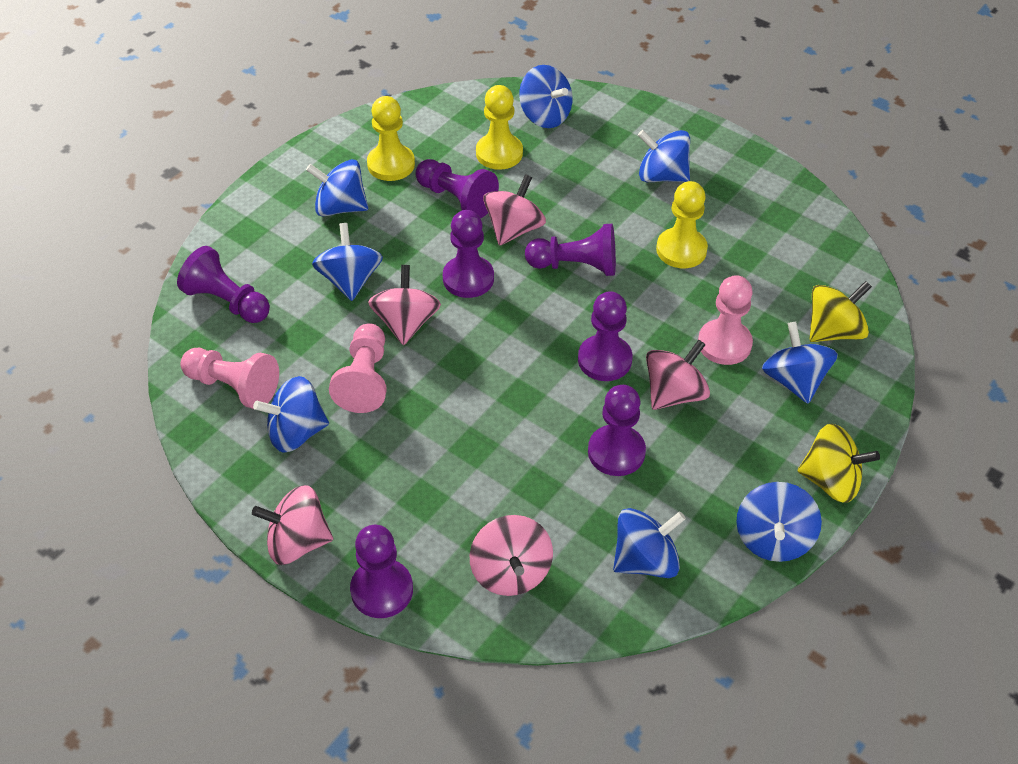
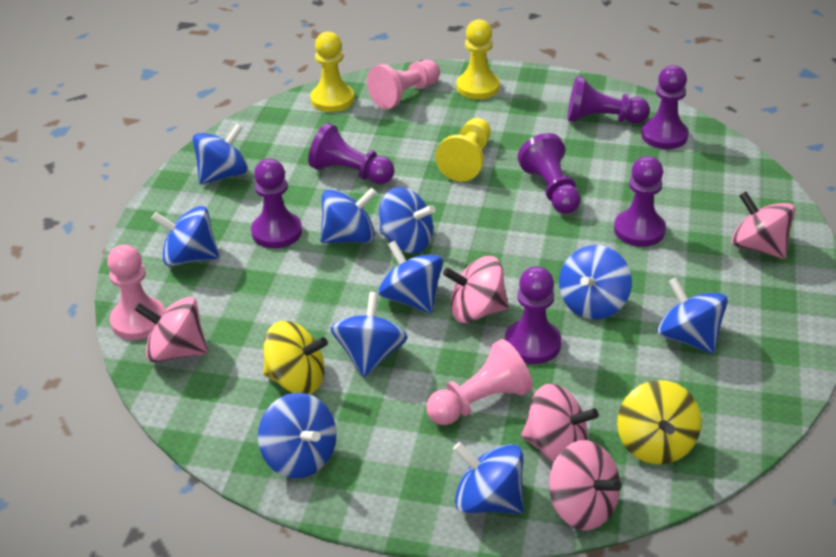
blue spinning top: 8 -> 10

